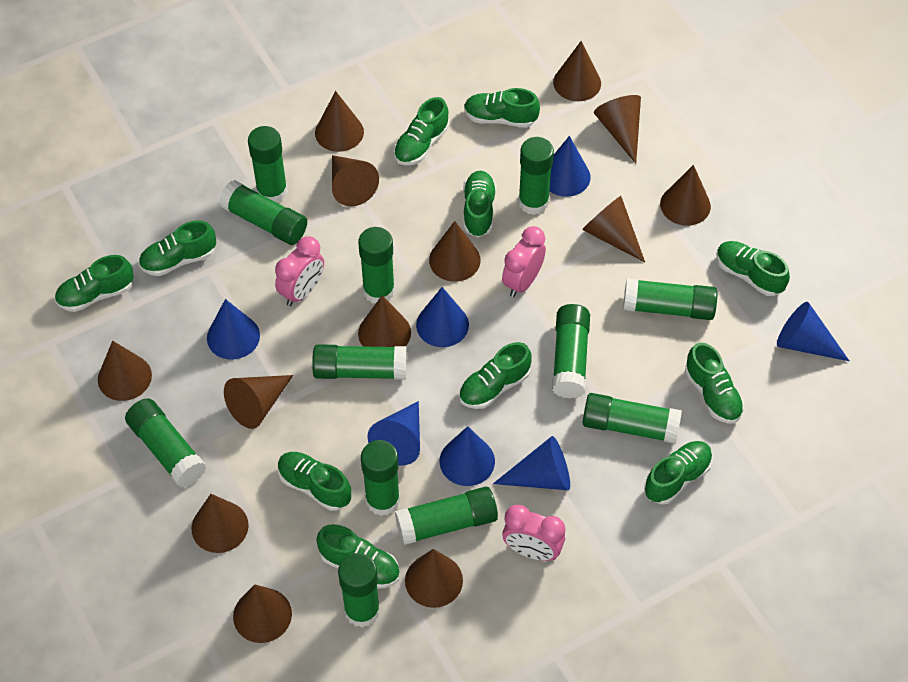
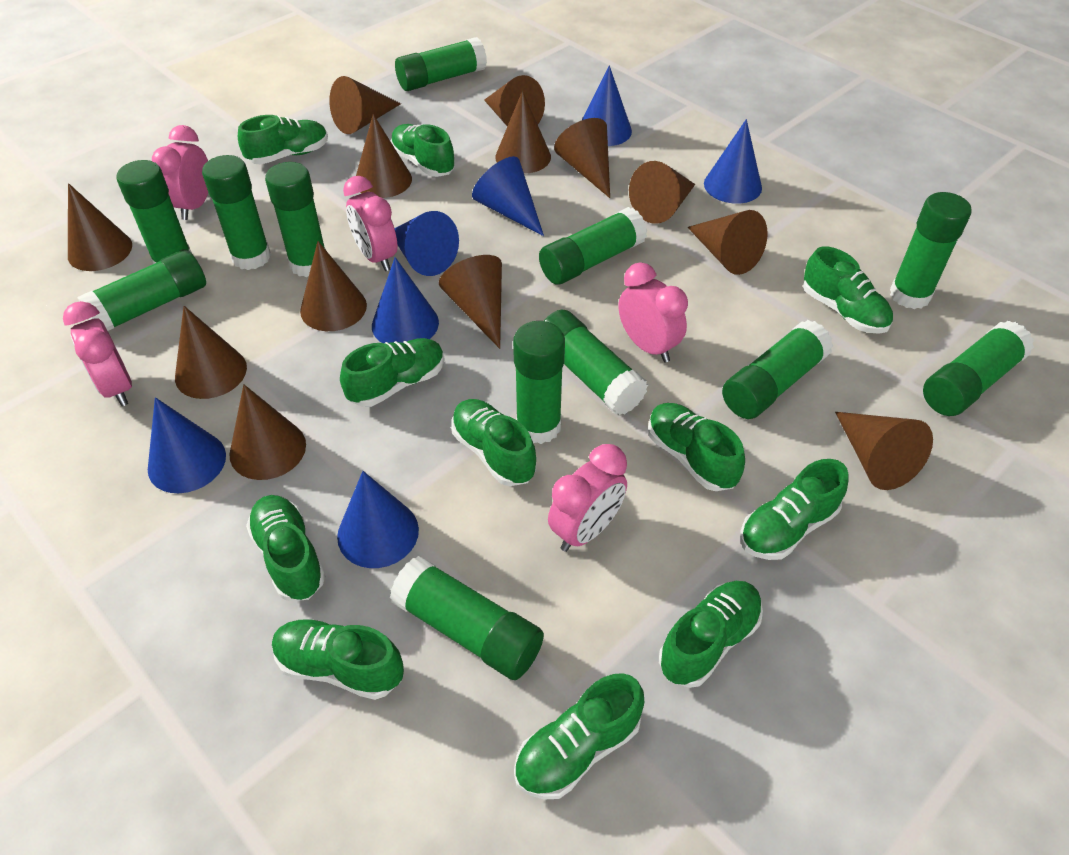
pink clock: 3 -> 5

